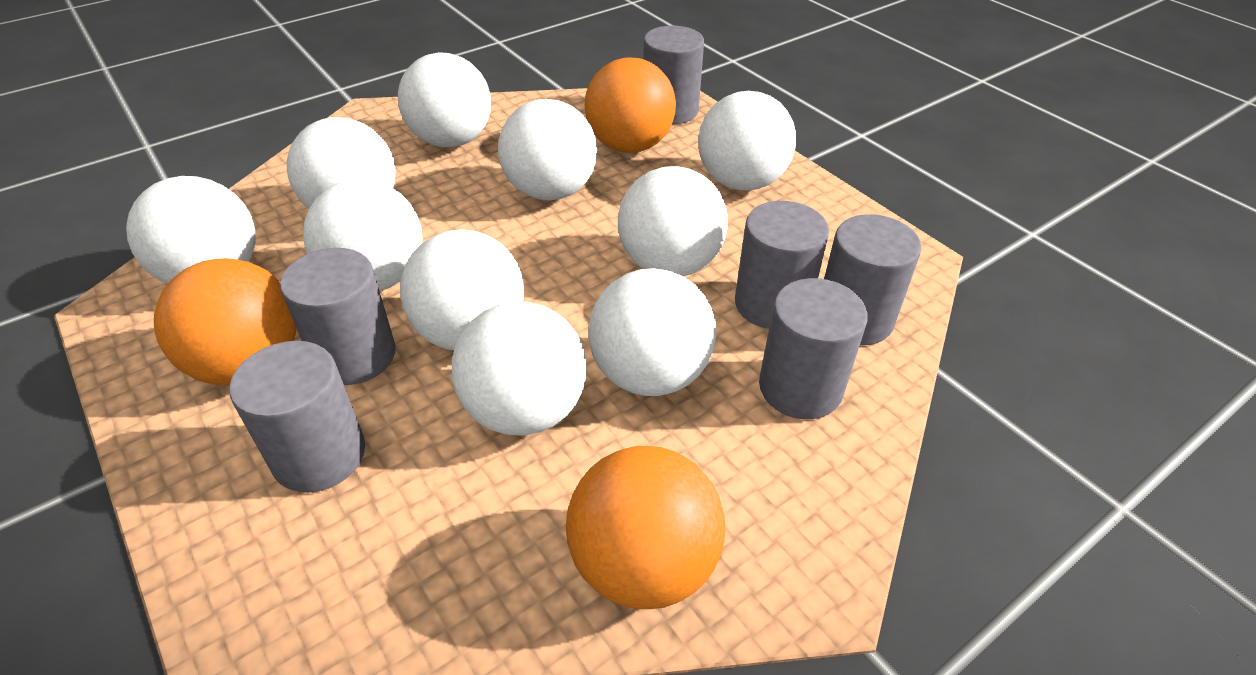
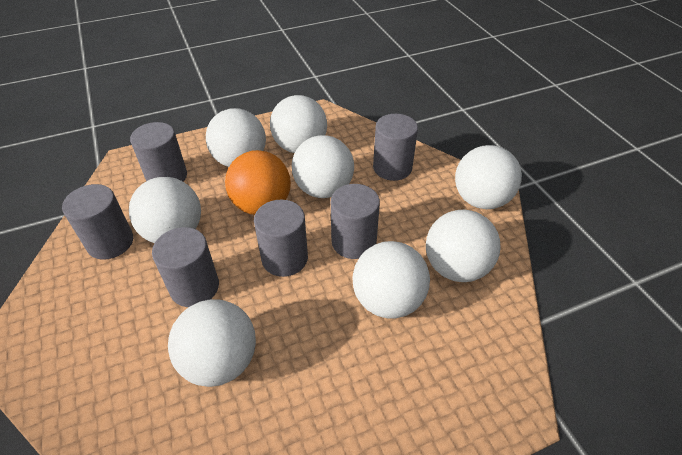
orange ball: 3 -> 1
white ball: 10 -> 8

